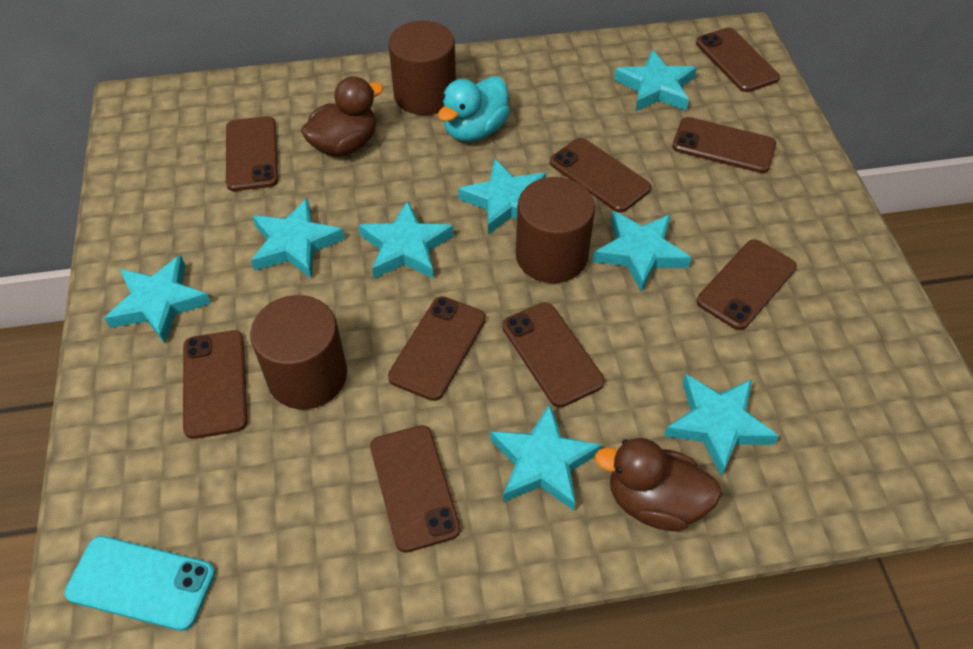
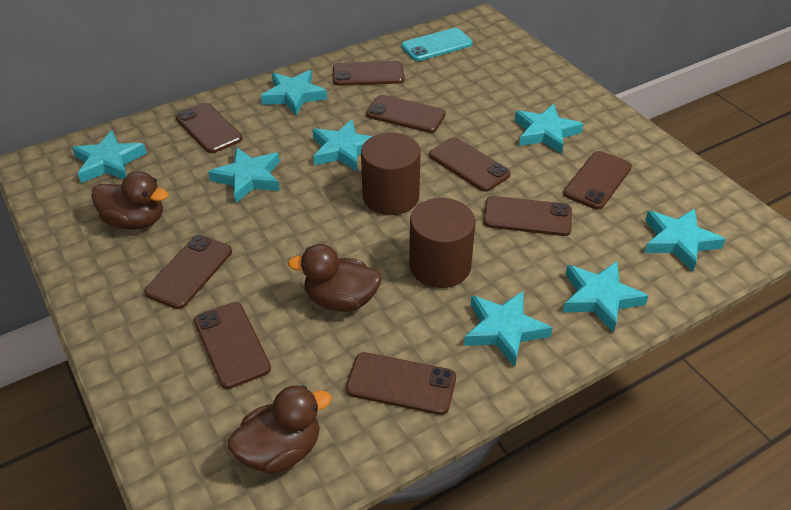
brown cylinder: 3 -> 2
brown duck: 2 -> 3
turquoise duck: 1 -> 0

